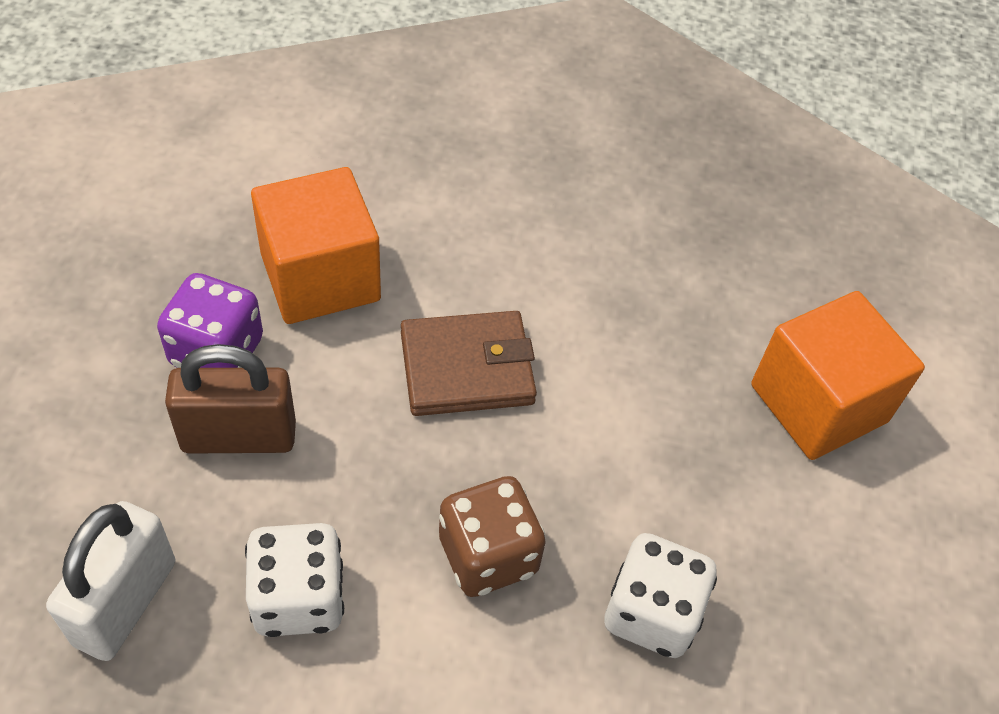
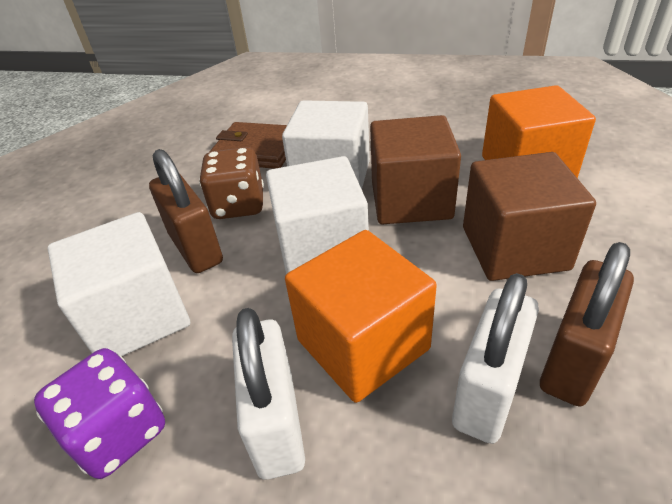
brown cube: 0 -> 2
brown padlock: 1 -> 2
white cube: 0 -> 3
white dice: 2 -> 0
white padlock: 1 -> 2

